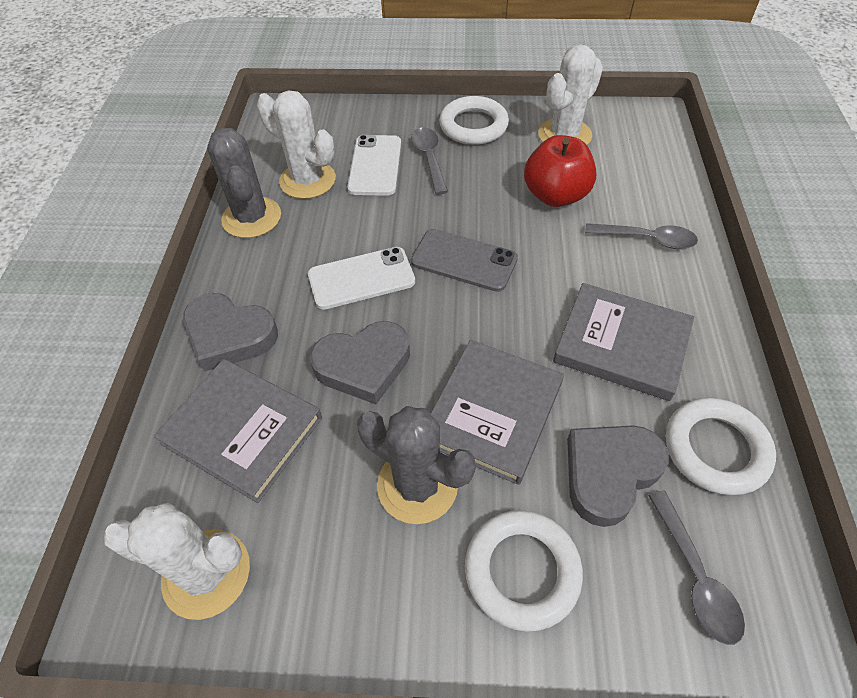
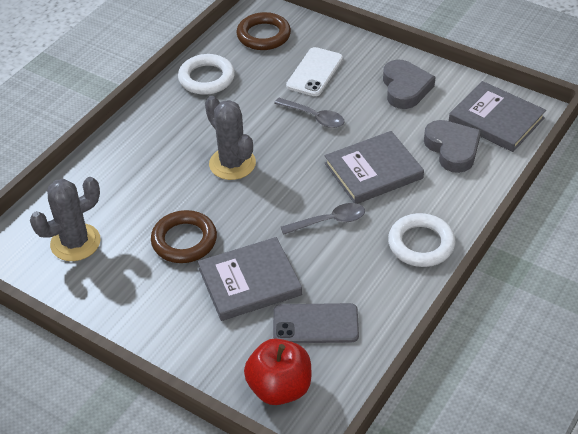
brown ring: 0 -> 2
grey heart: 3 -> 2
grey spoon: 3 -> 2
white cactus: 3 -> 0
white phone: 2 -> 1
white ring: 3 -> 2

